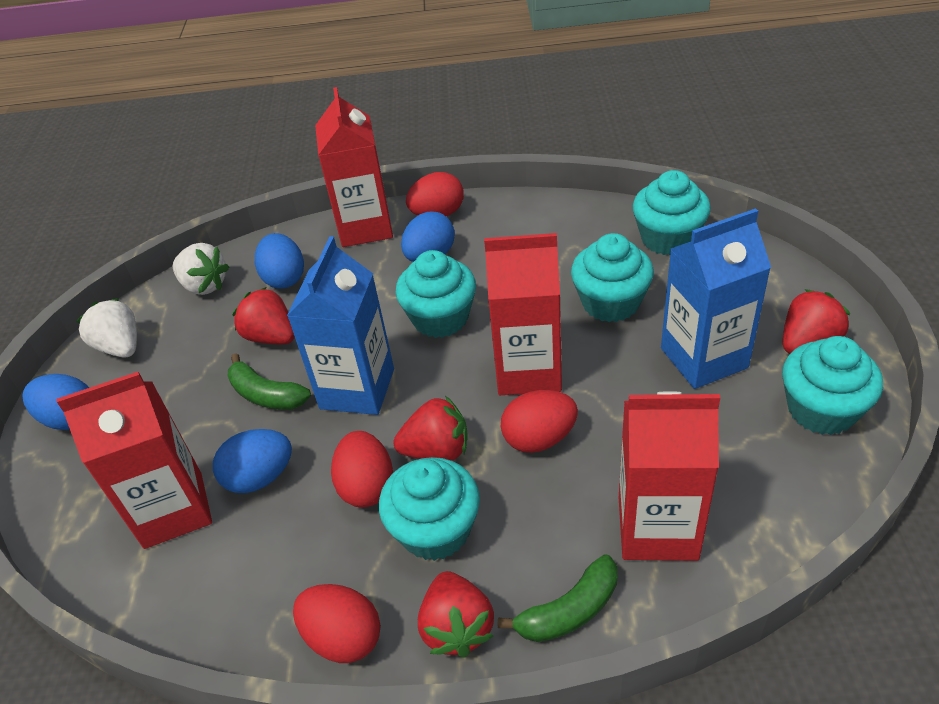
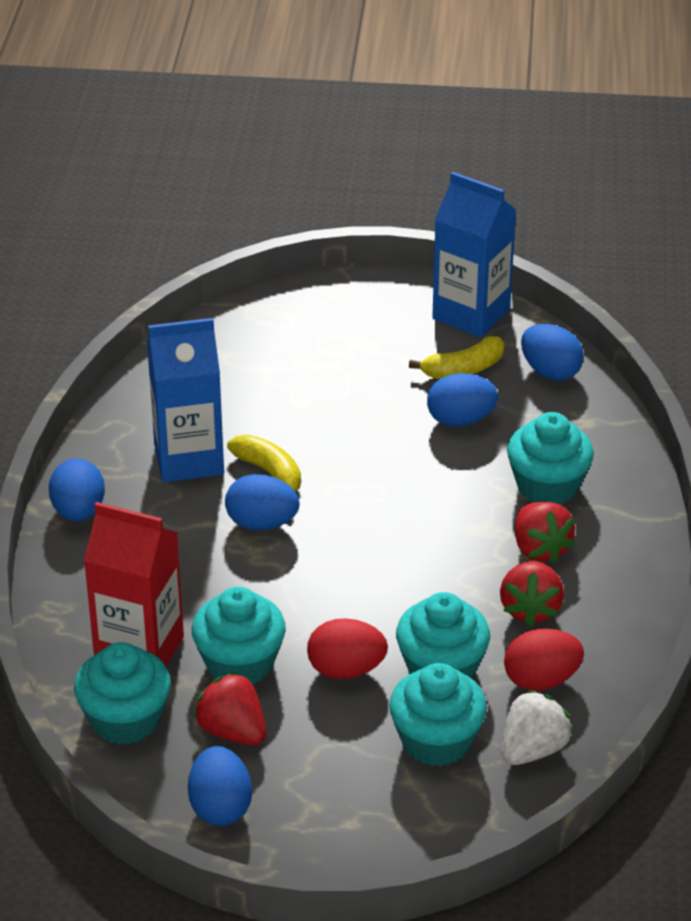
blue egg: 4 -> 5
green banana: 2 -> 0
red carton: 4 -> 1
red egg: 4 -> 2
red strawberry: 4 -> 3
white strawberry: 2 -> 1
yellow banana: 0 -> 2

